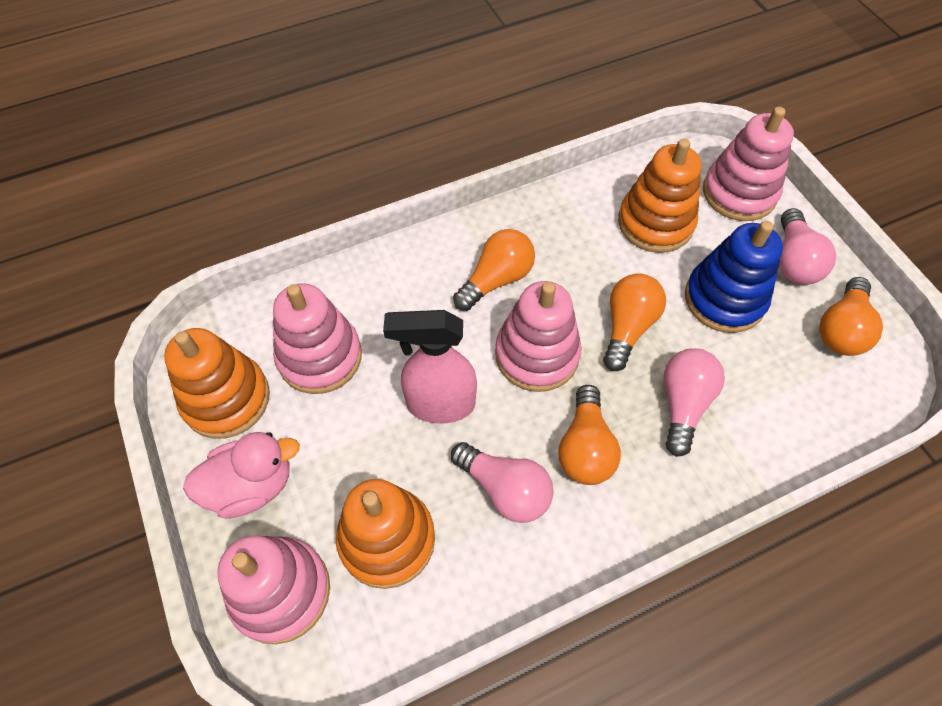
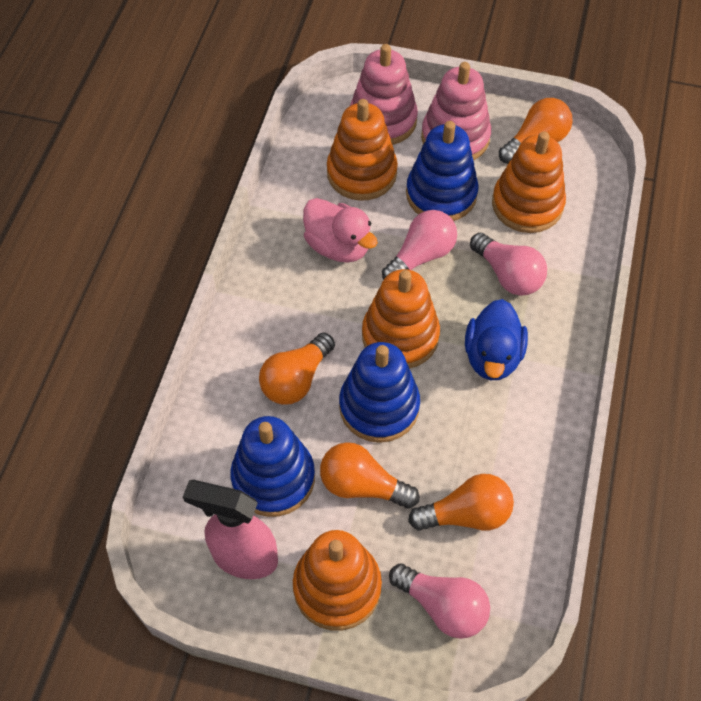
blue duck: 0 -> 1
blue stacking toy: 1 -> 3
orange stacking toy: 3 -> 4
pink stacking toy: 4 -> 2

